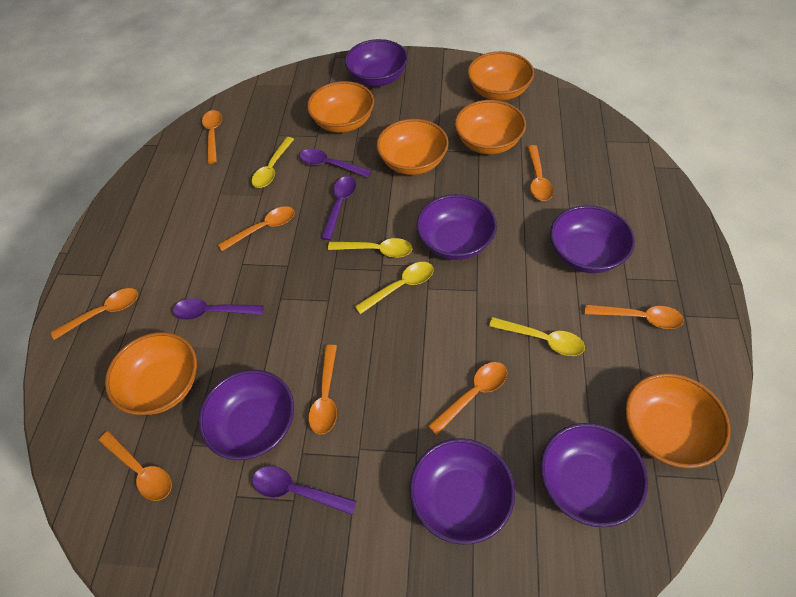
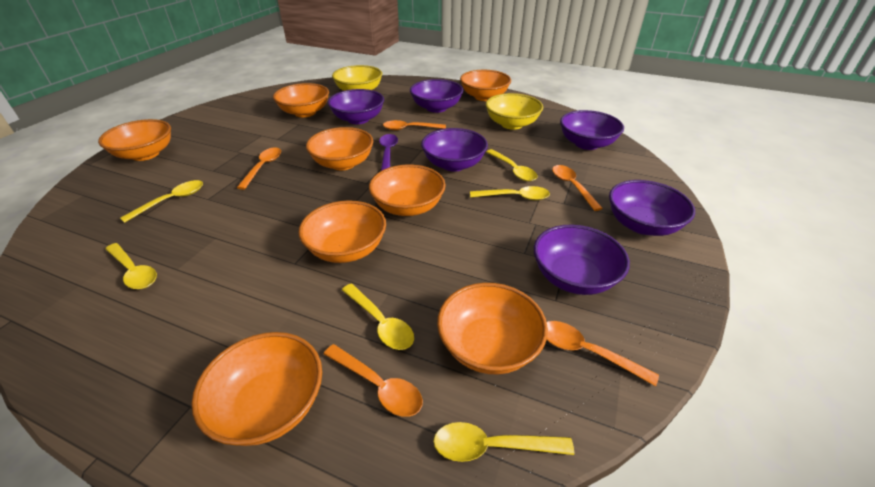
orange bowl: 6 -> 8
orange spoon: 8 -> 5
purple spoon: 4 -> 1
yellow bowl: 0 -> 2
yellow spoon: 4 -> 6

